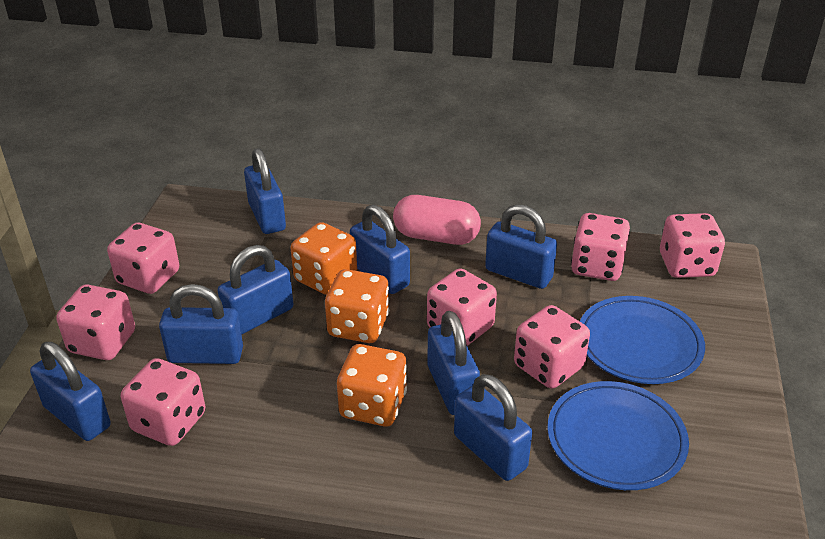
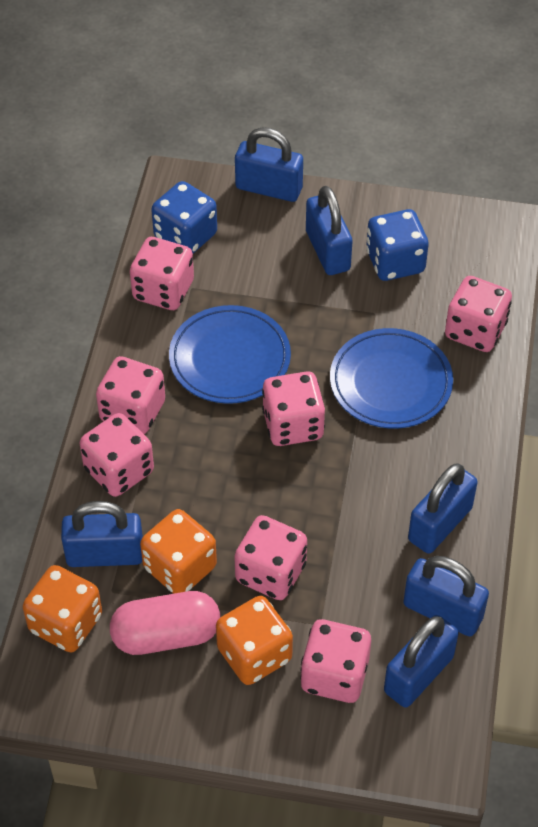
blue dice: 0 -> 2
blue padlock: 8 -> 6

